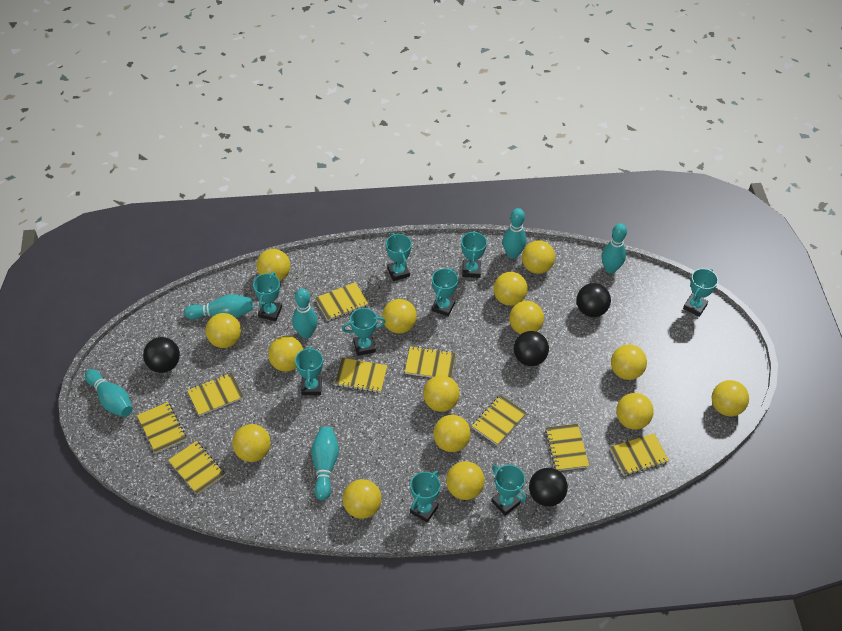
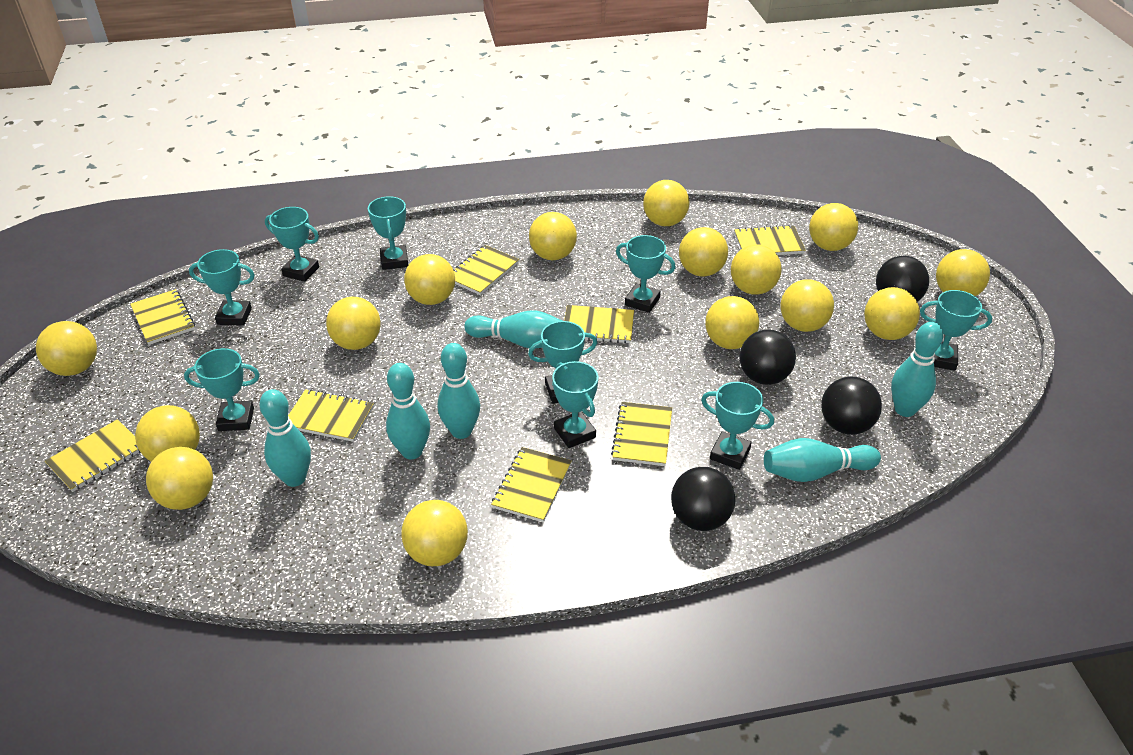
yellow notebook: 9 -> 8

